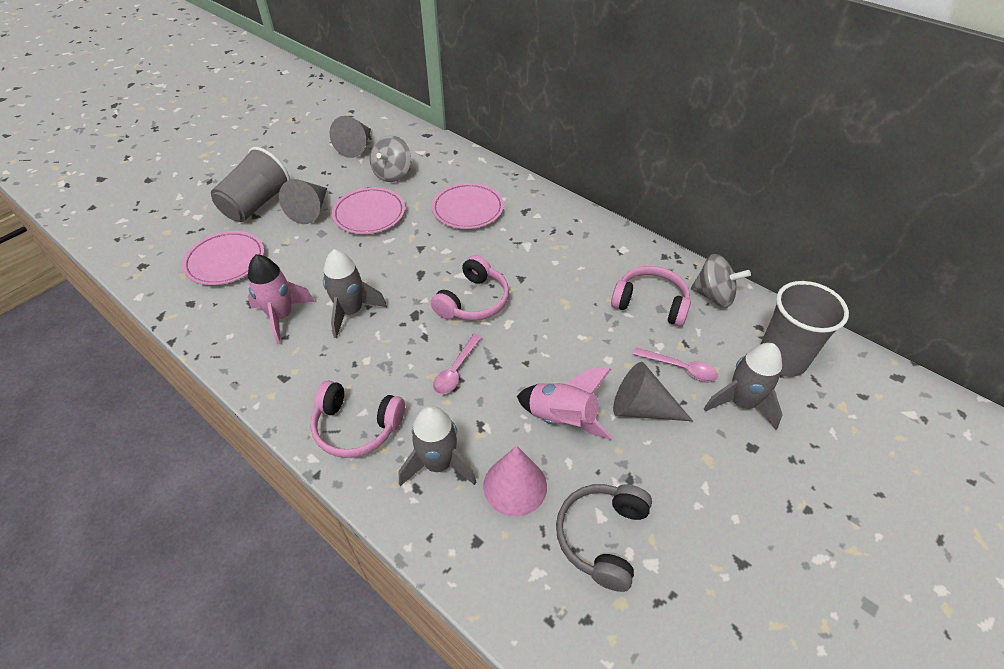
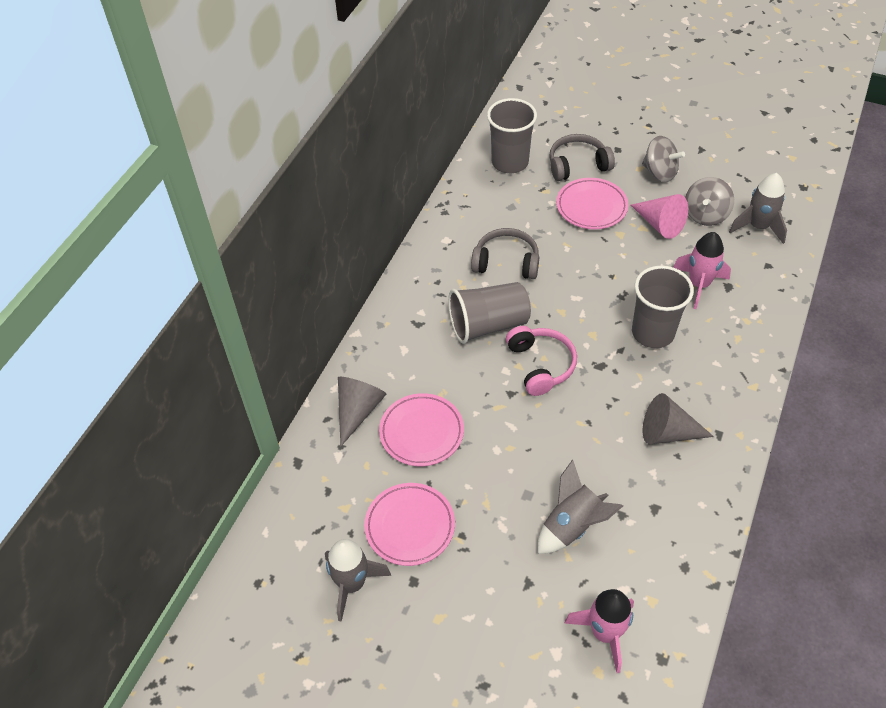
grey cone: 3 -> 2
grey cup: 2 -> 3
grey headphones: 1 -> 2
pink headphones: 3 -> 1
pink spoon: 2 -> 0

